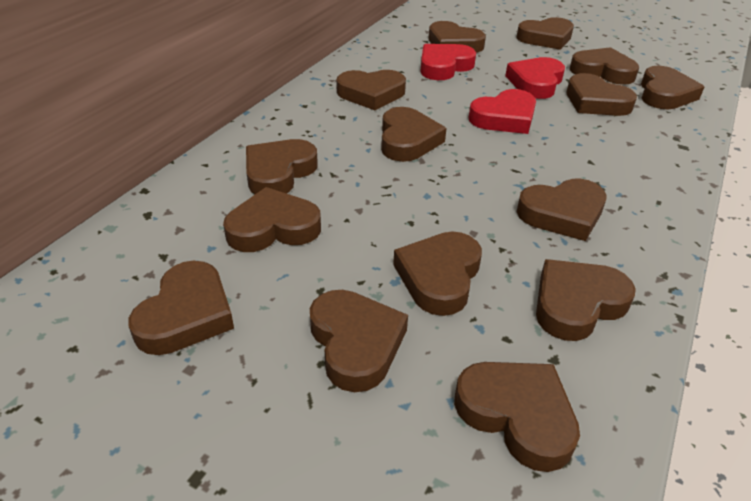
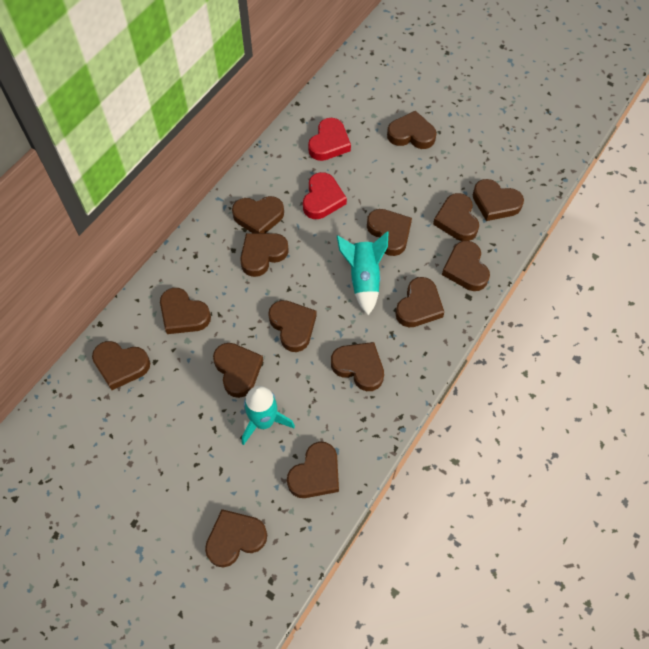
red heart: 3 -> 2
turquoise rocket: 0 -> 2

